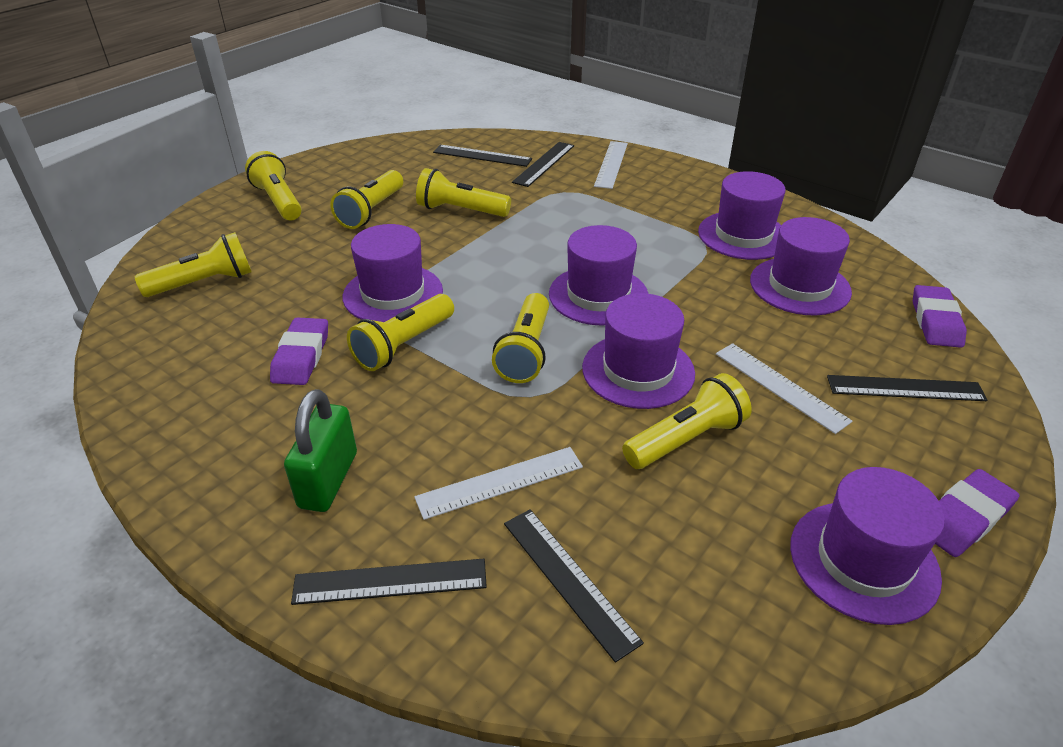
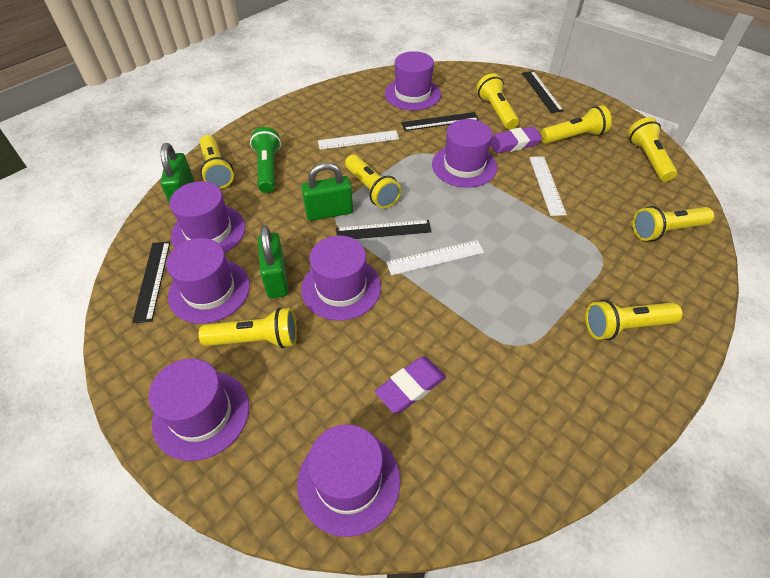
black ruler: 5 -> 4
green flashlight: 0 -> 1
green padlock: 1 -> 3
purple eraser: 3 -> 2
purple hat: 6 -> 7
yellow flashlight: 7 -> 8

